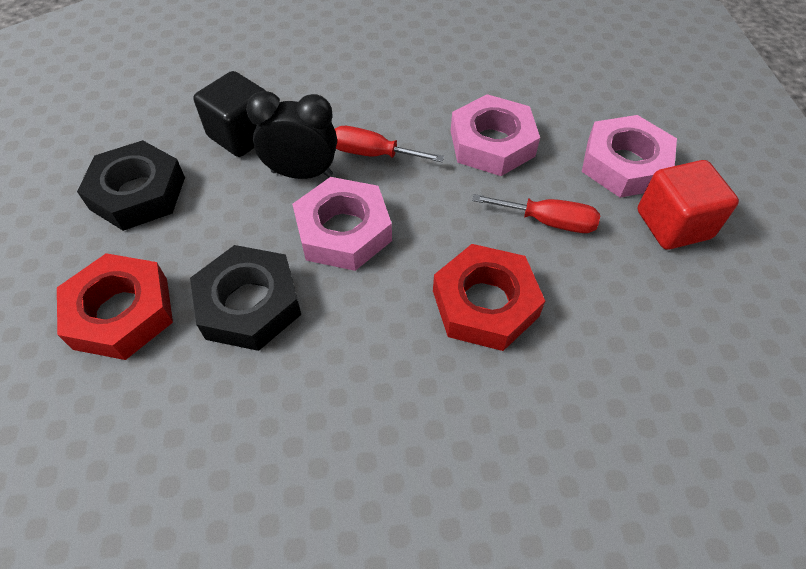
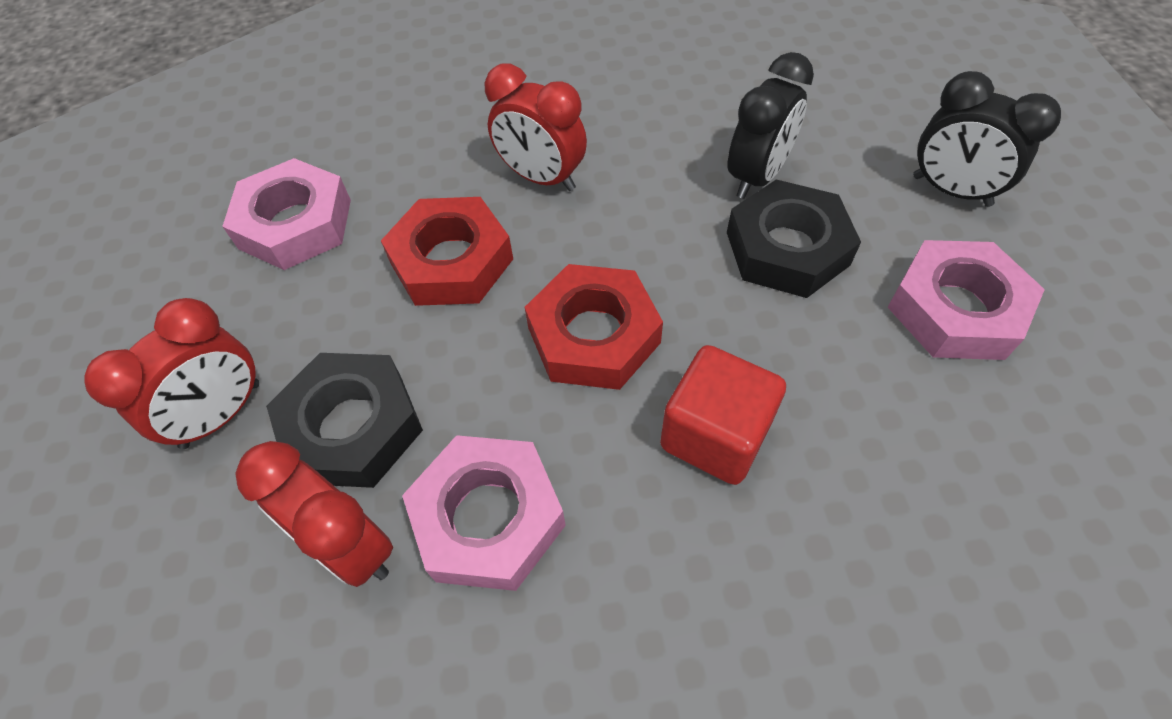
black clock: 1 -> 2
black cube: 1 -> 0
red clock: 0 -> 3
red screwdriver: 2 -> 0

